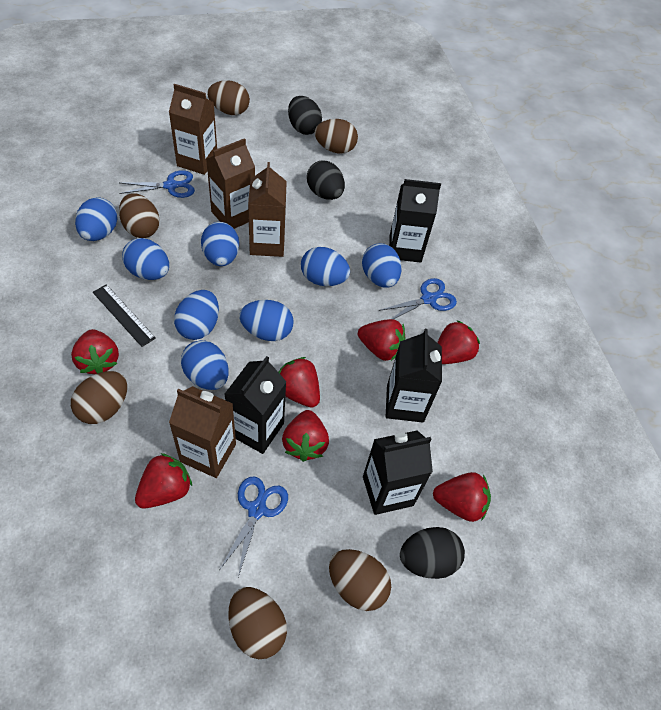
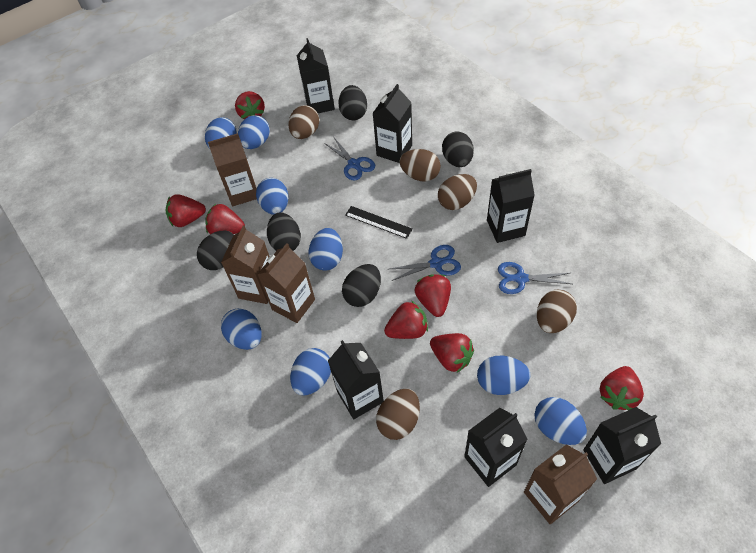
black carton: 4 -> 6
black egg: 3 -> 5
brown egg: 6 -> 5

